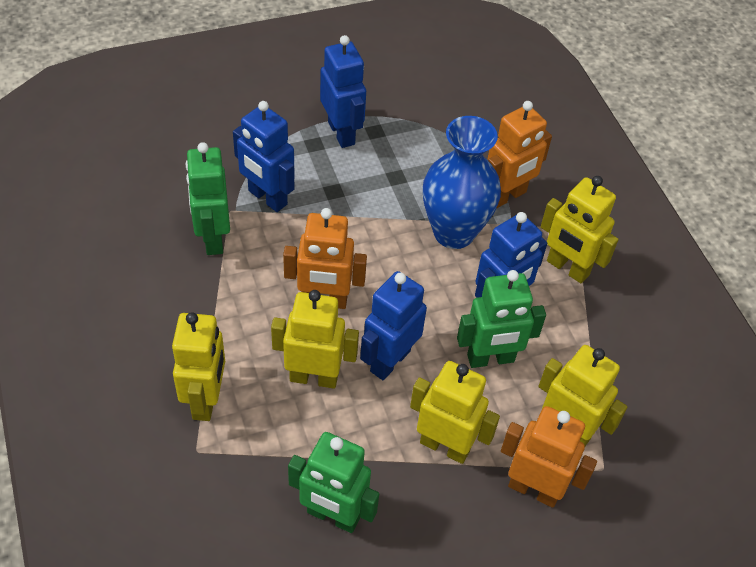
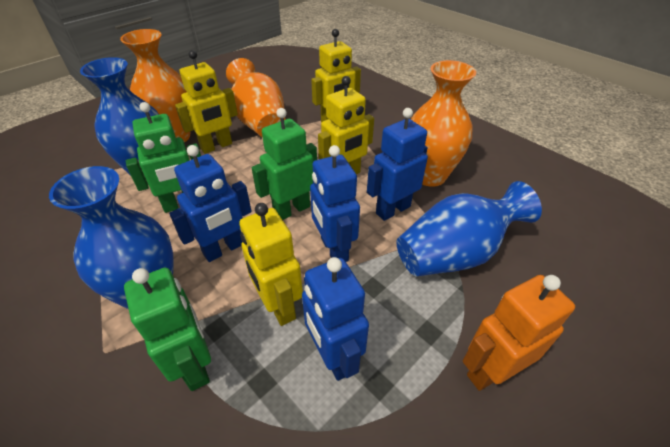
blue vase: 1 -> 3
orange robot: 3 -> 1
orange vase: 0 -> 3
yellow robot: 5 -> 4

